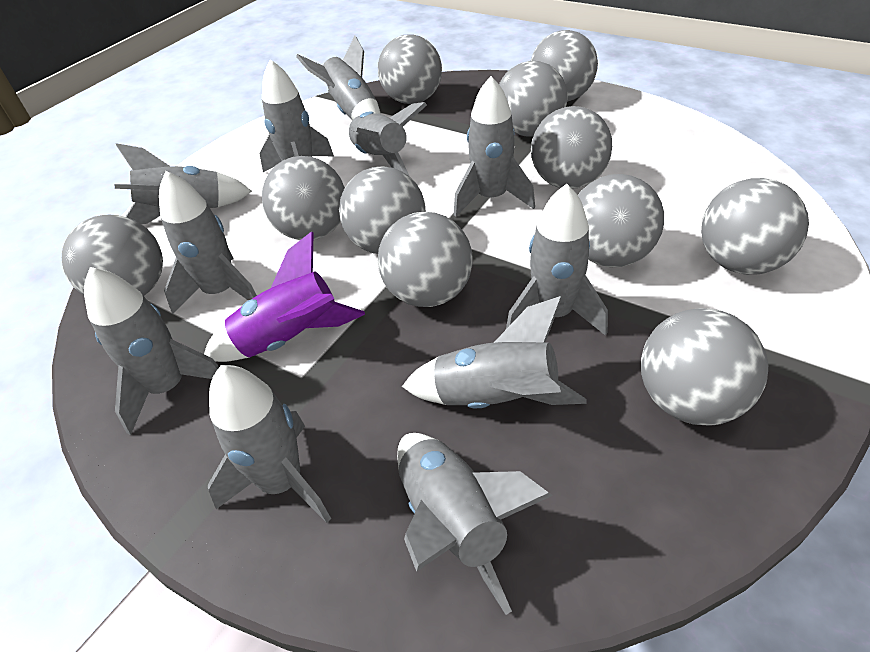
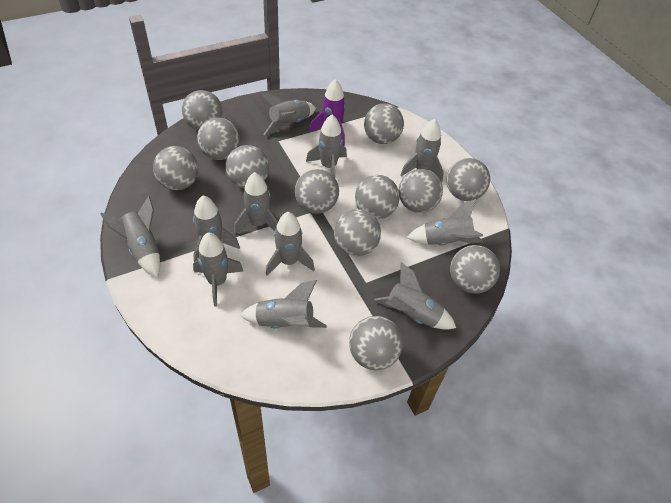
grey ball: 11 -> 12

